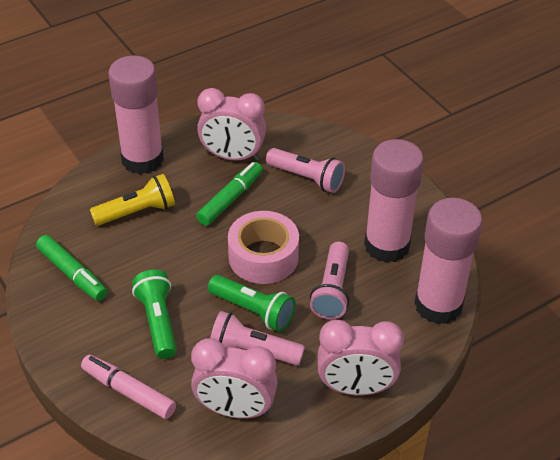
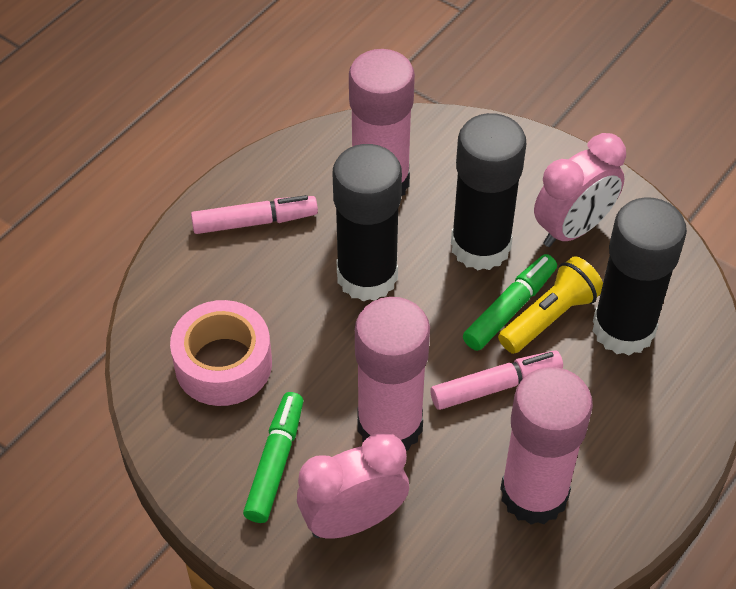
black glue stick: 0 -> 3
green flashlight: 2 -> 0
pink clock: 3 -> 2
pink flashlight: 3 -> 0
pink marker: 1 -> 2

